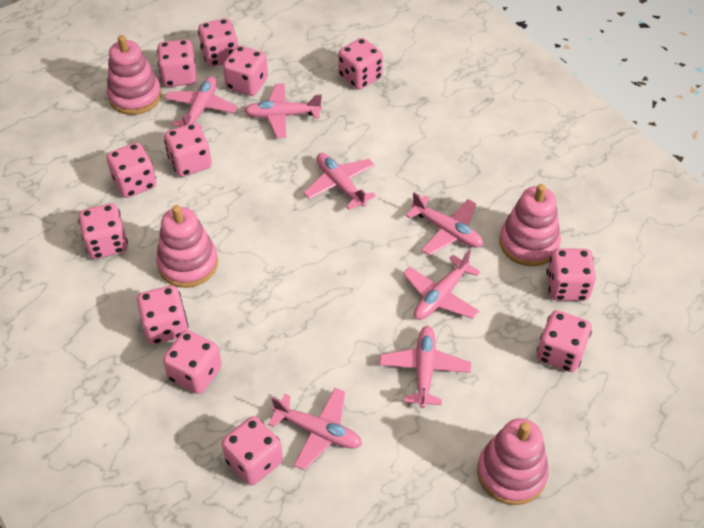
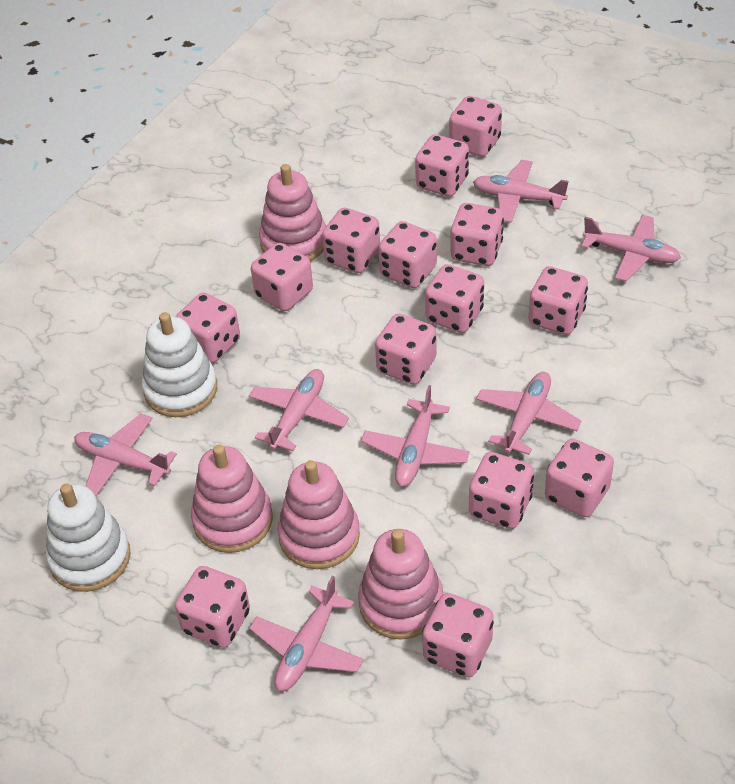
pink dice: 12 -> 14
white stacking toy: 0 -> 2

